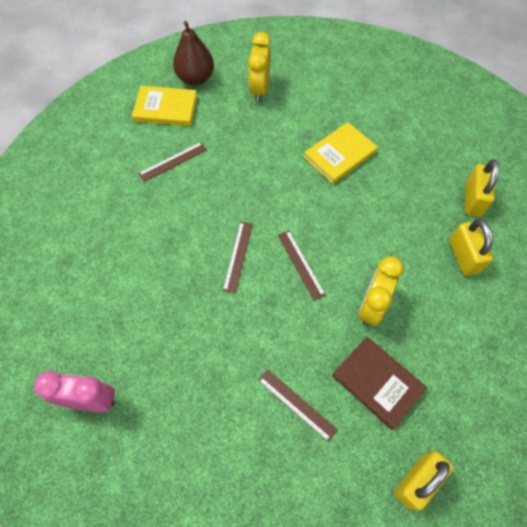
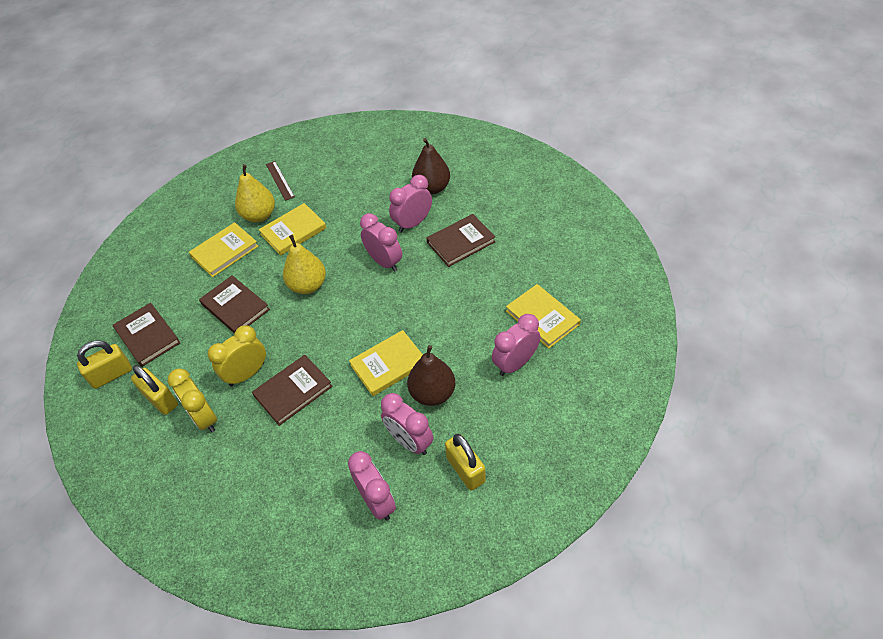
brown book: 1 -> 4
brown pear: 1 -> 2
brown ruler: 4 -> 1
pink clock: 1 -> 5
yellow book: 2 -> 4
yellow pear: 0 -> 2

